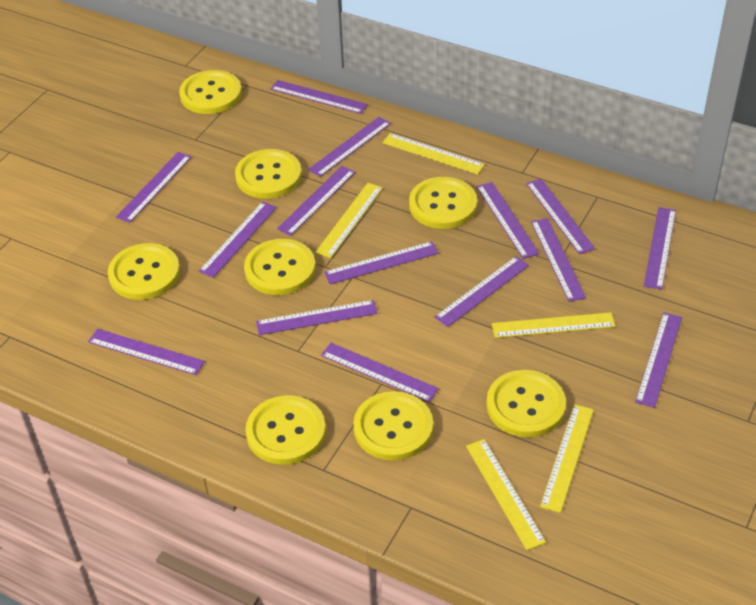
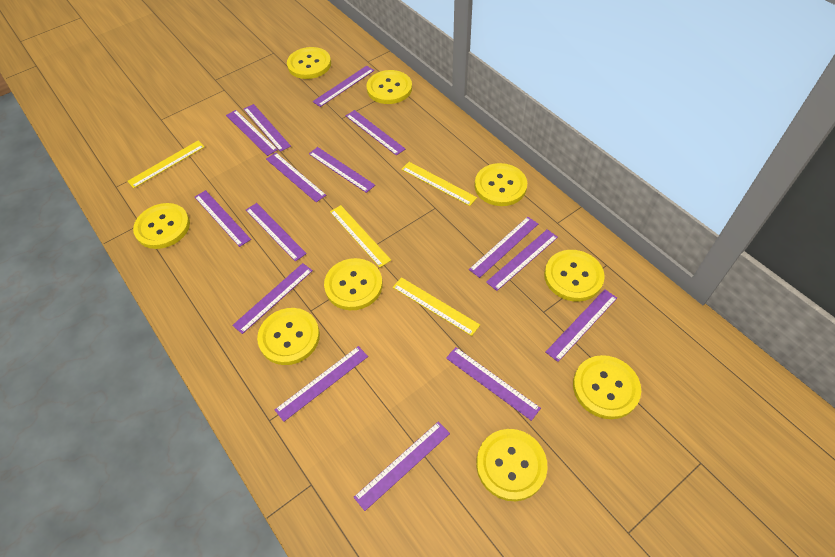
yellow button: 8 -> 9
yellow ruler: 5 -> 4

